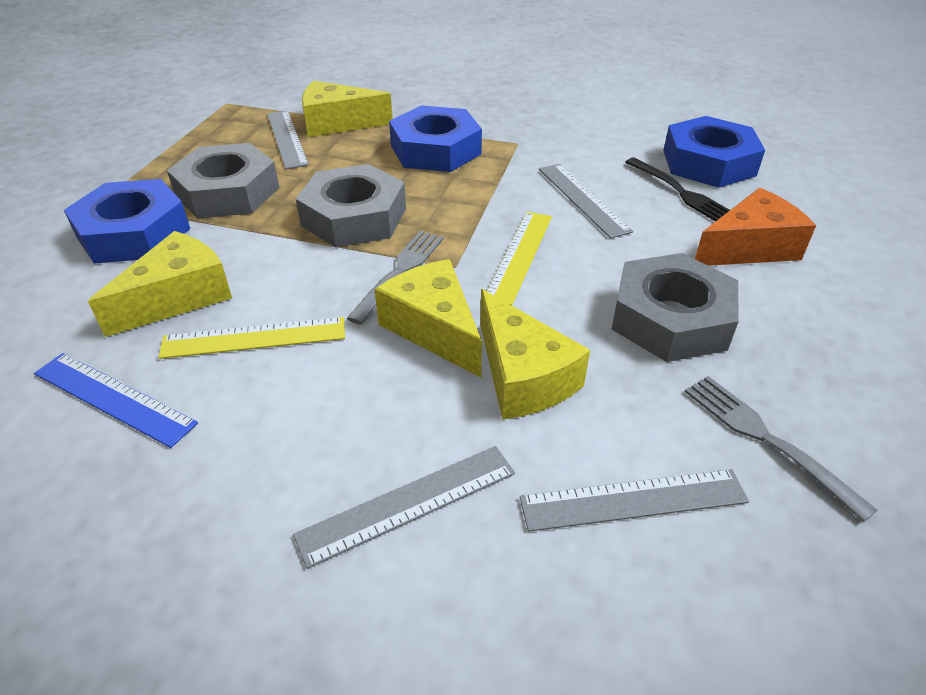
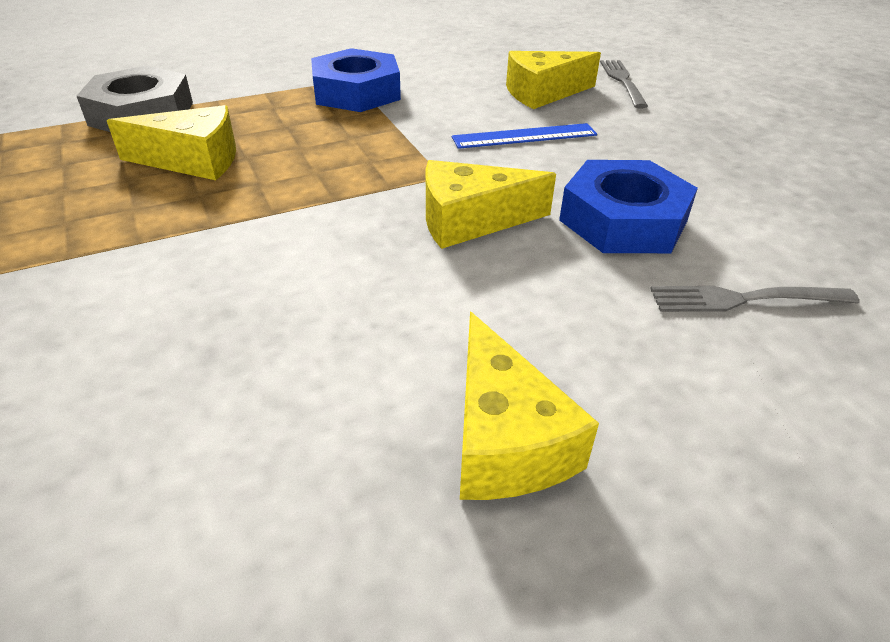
black fork: 1 -> 0
blue nut: 3 -> 2
grey nut: 3 -> 1
grey ruler: 4 -> 0
orange cheese: 1 -> 0
yellow ruler: 2 -> 0

